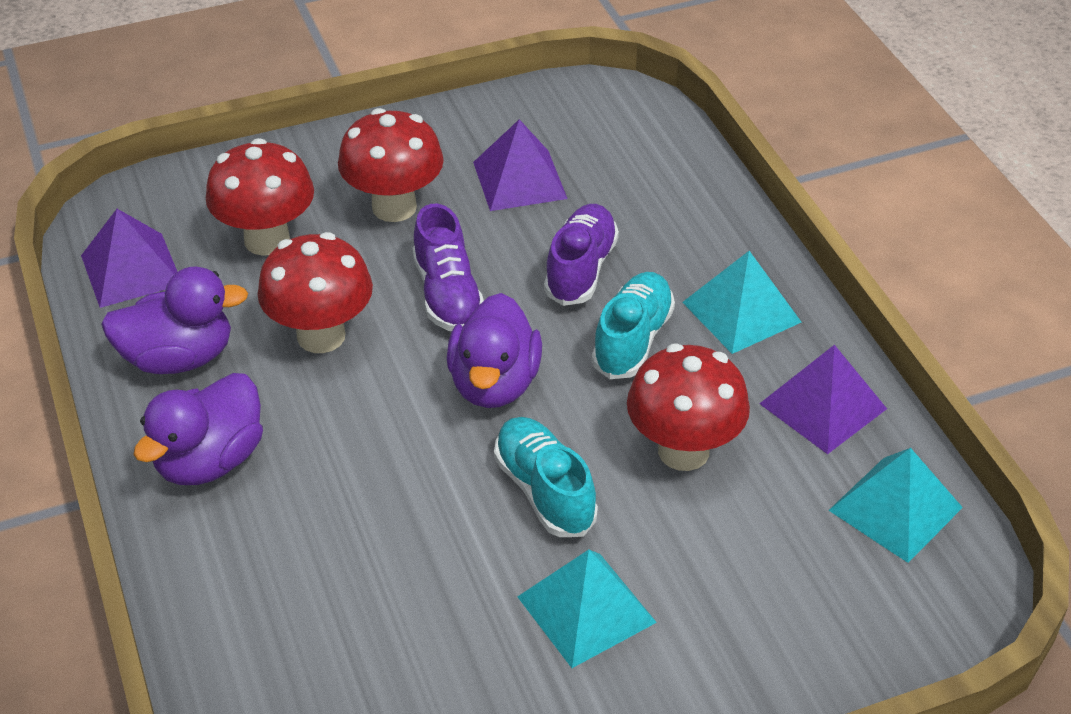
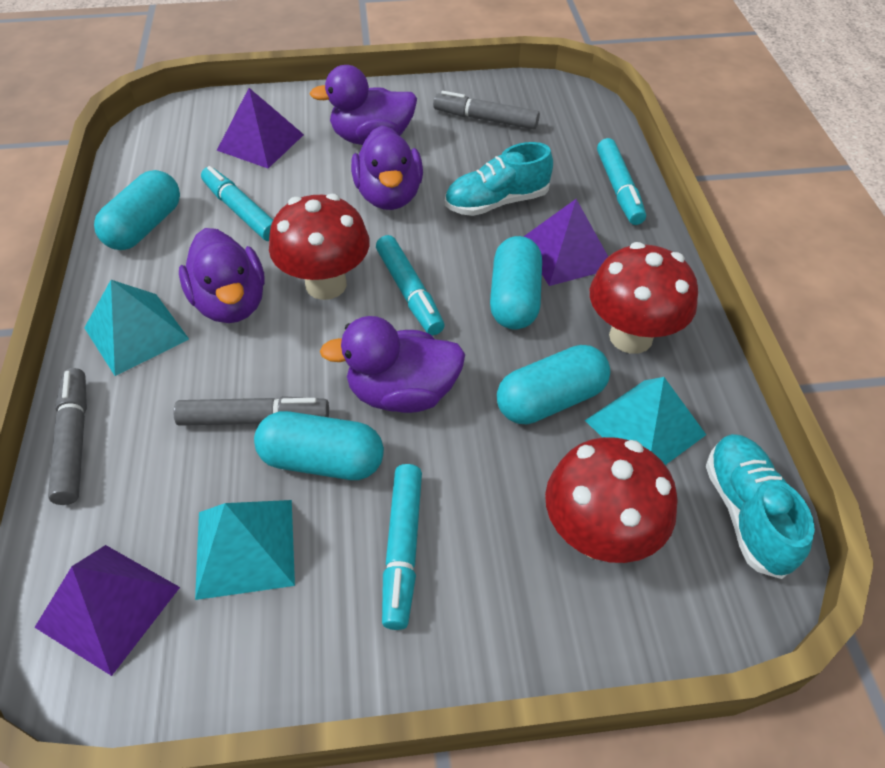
grey marker: 0 -> 3
purple duck: 3 -> 4
purple shoe: 2 -> 0
red mushroom: 4 -> 3
turquoise capsule: 0 -> 4
turquoise marker: 0 -> 4

